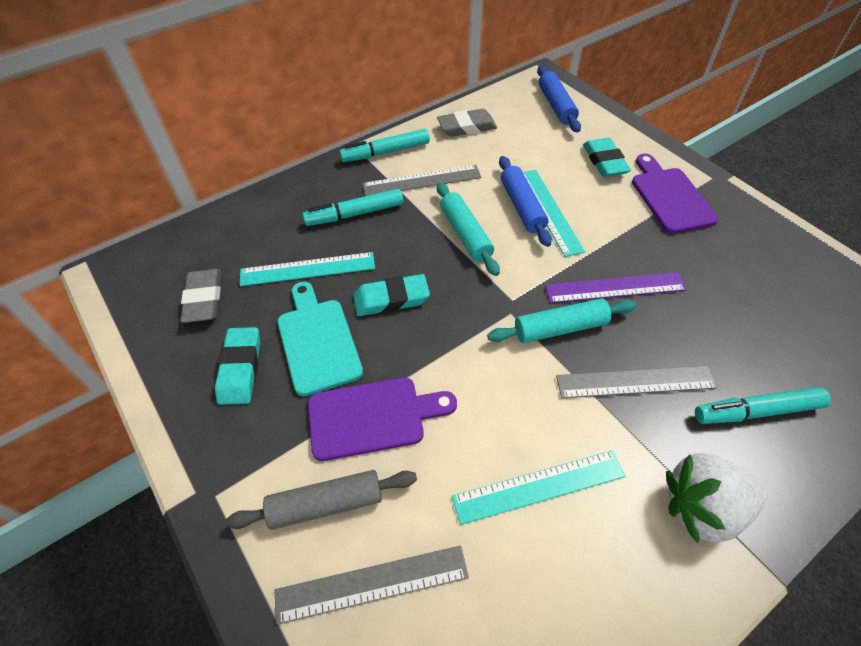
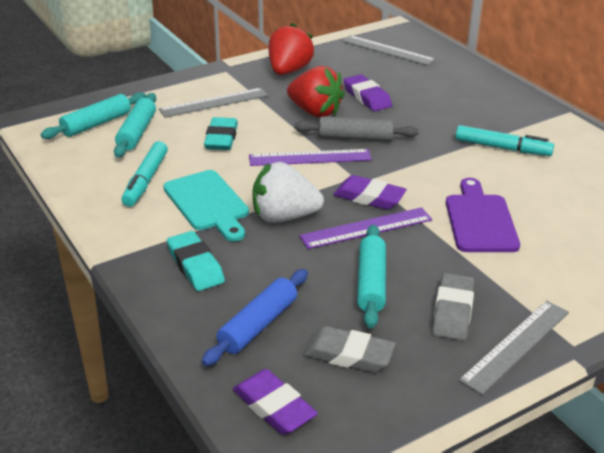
blue rolling pin: 2 -> 1
purple cutting board: 2 -> 1
purple eraser: 0 -> 3
purple ruler: 1 -> 2
red strawberry: 0 -> 2
turquoise eraser: 3 -> 2
turquoise marker: 3 -> 2
turquoise rolling pin: 2 -> 3
turquoise ruler: 3 -> 0

